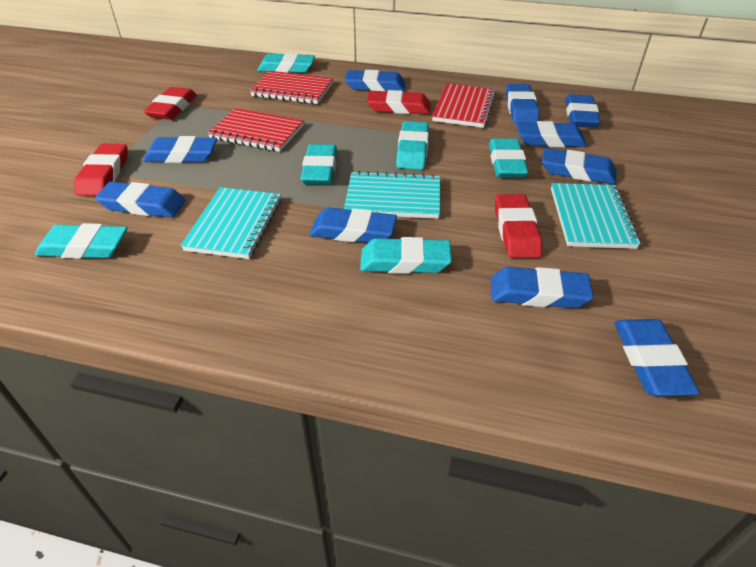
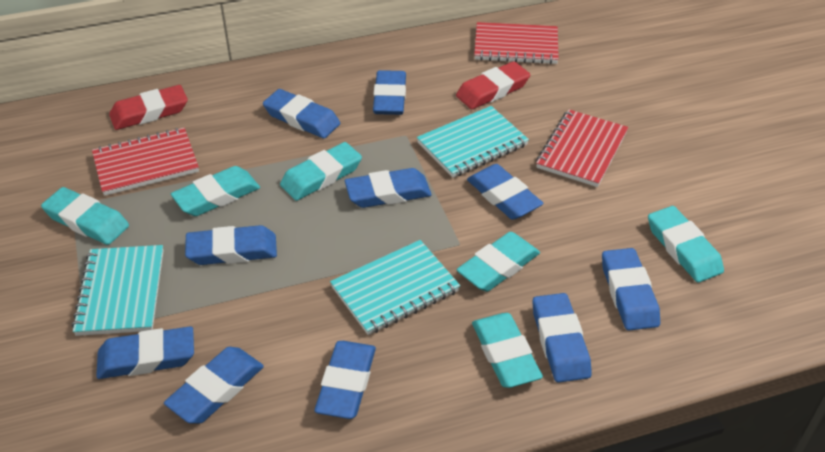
red eraser: 4 -> 2

